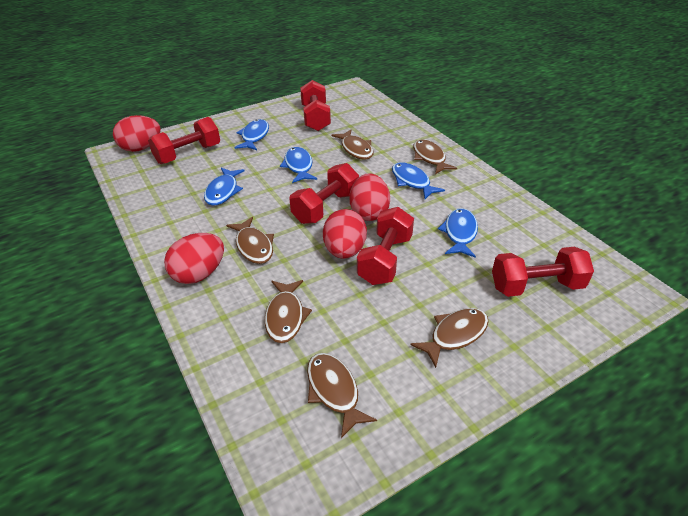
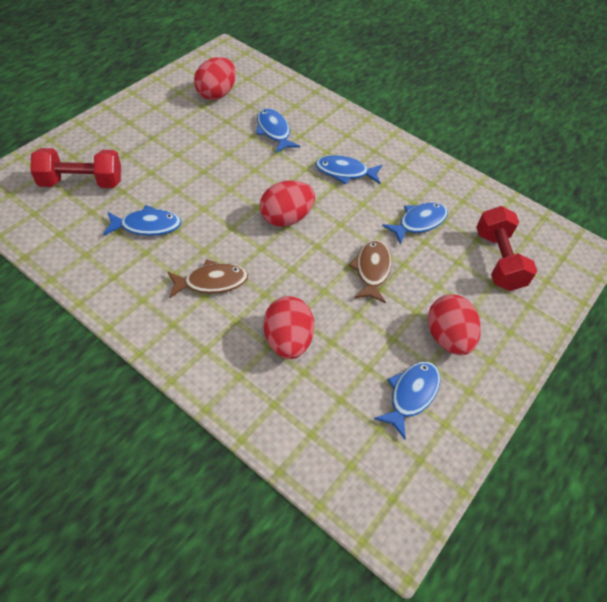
brown fish: 6 -> 2
red dumbbell: 5 -> 2

